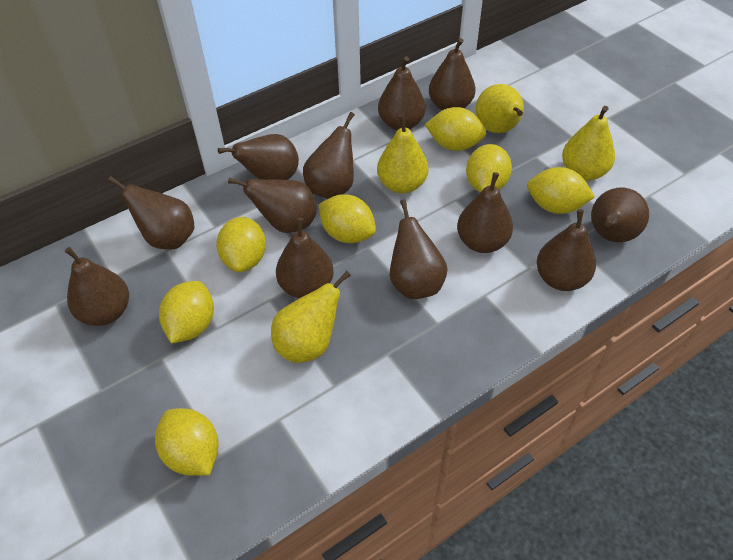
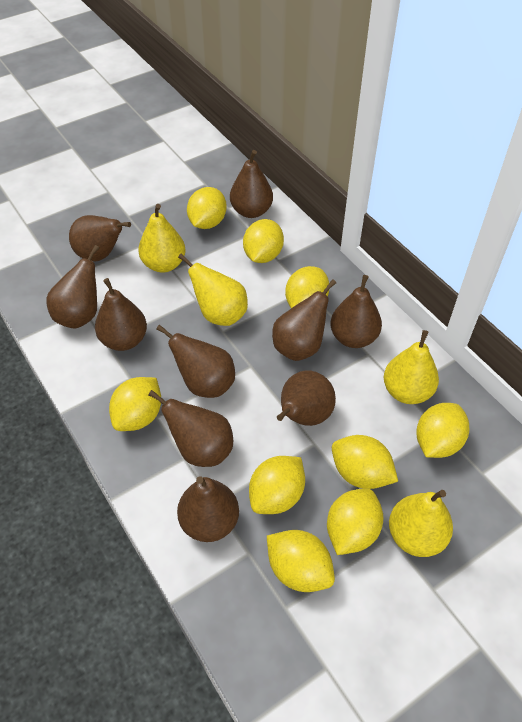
brown pear: 12 -> 10
yellow lemon: 7 -> 9

